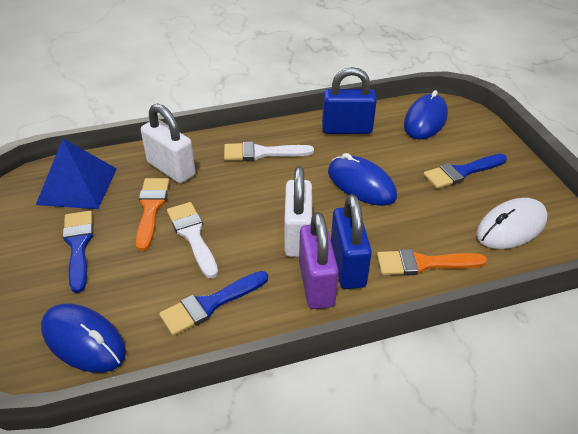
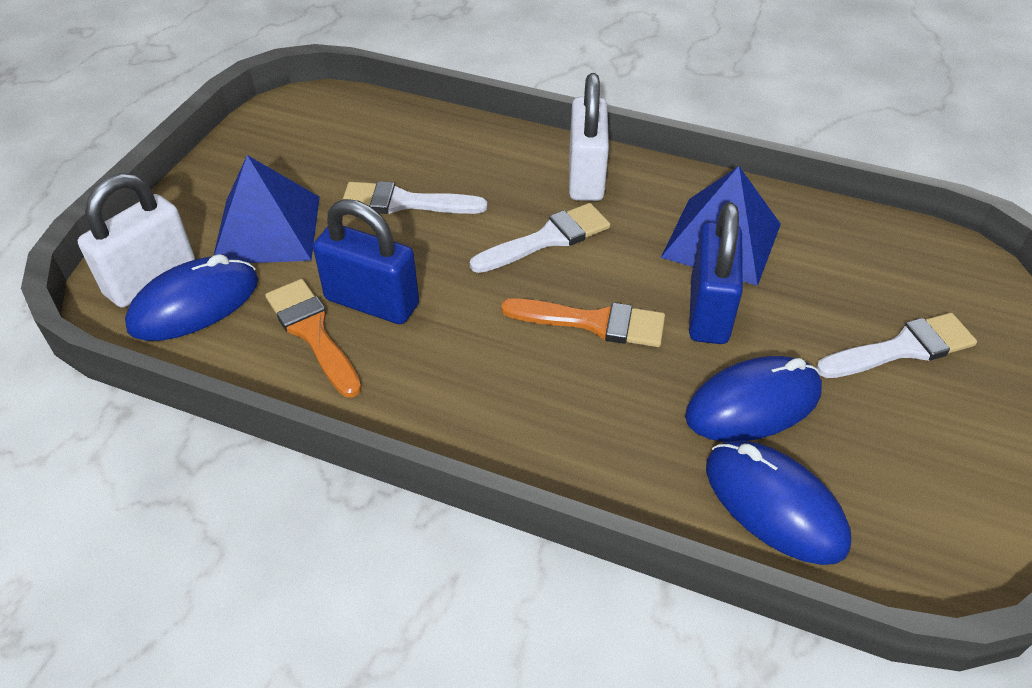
blue brush: 3 -> 0
blue pyramid: 1 -> 2
purple padlock: 1 -> 0
white brush: 2 -> 3
white mouse: 1 -> 0

